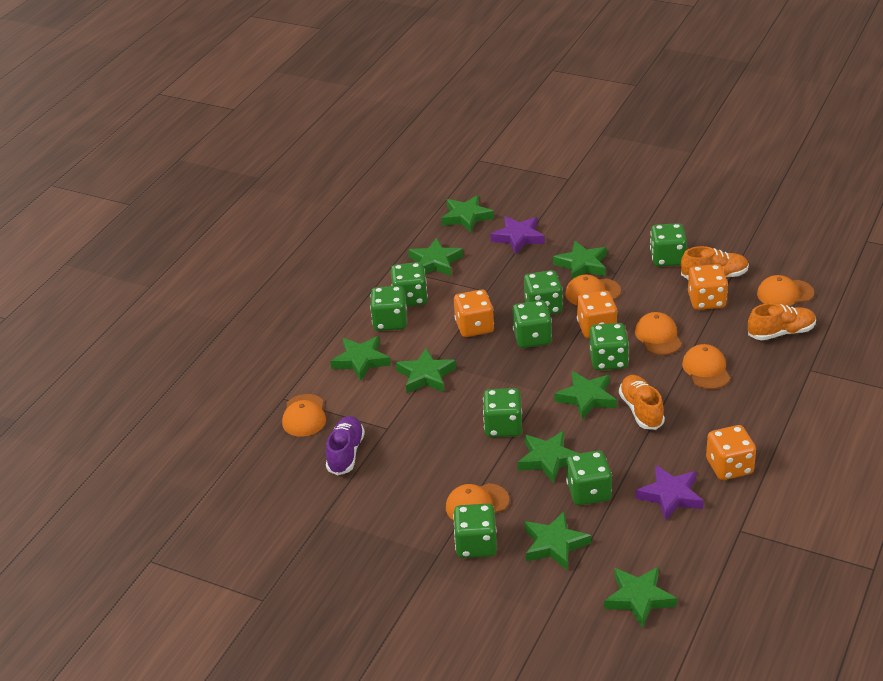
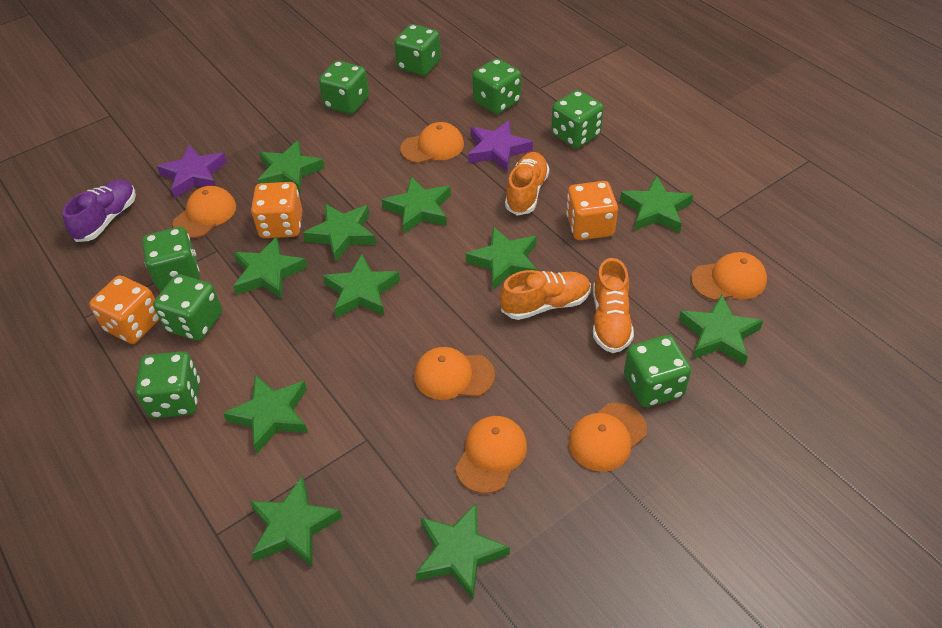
green dice: 9 -> 8
green star: 9 -> 11
orange dice: 4 -> 3

